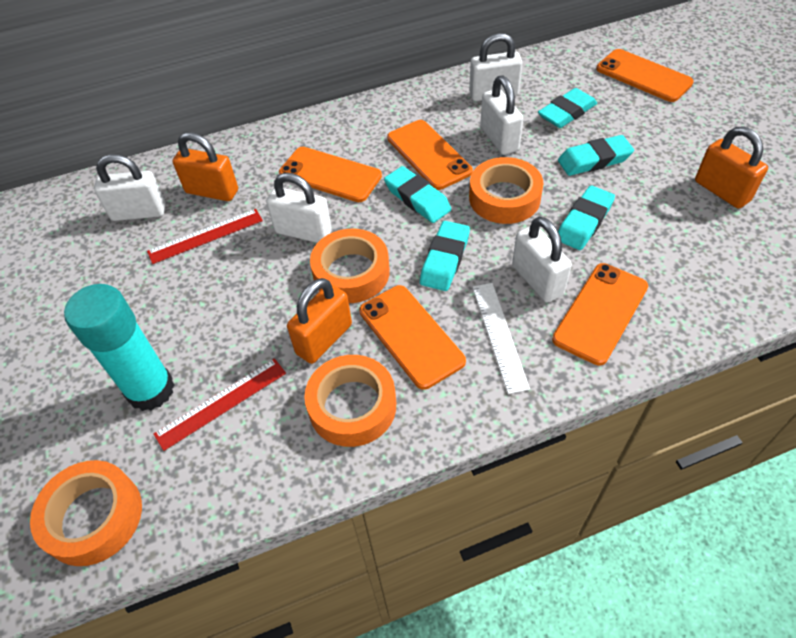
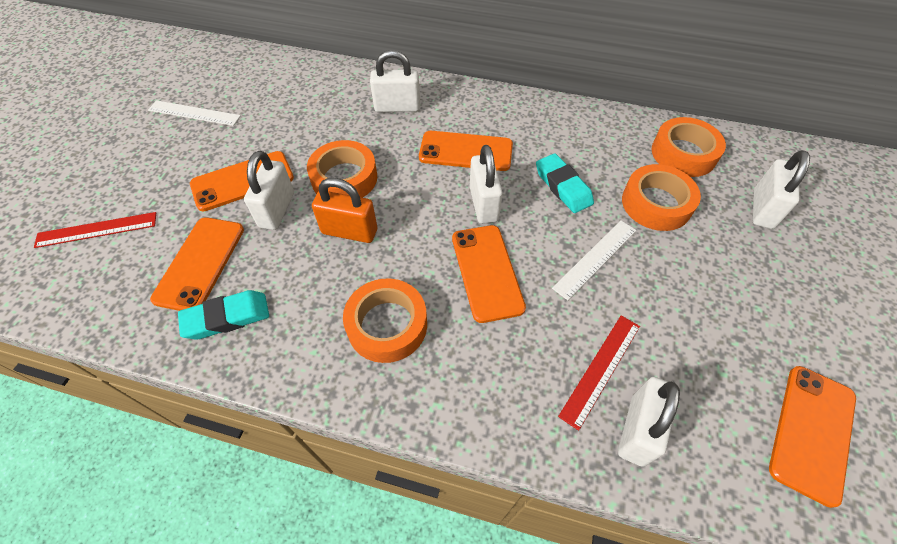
orange padlock: 3 -> 1
turquoise eraser: 5 -> 2
turquoise glue stick: 1 -> 0
white ruler: 1 -> 2

